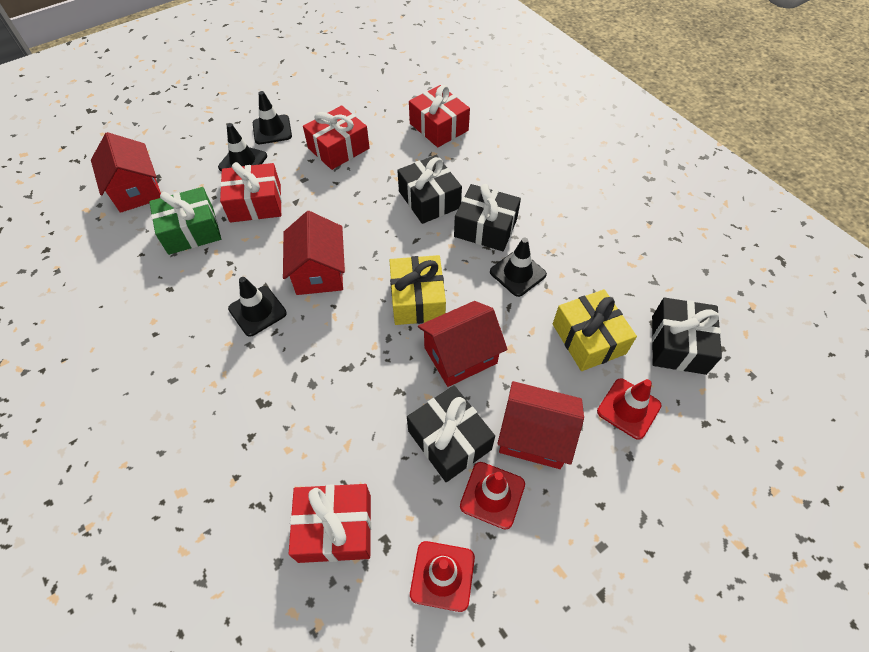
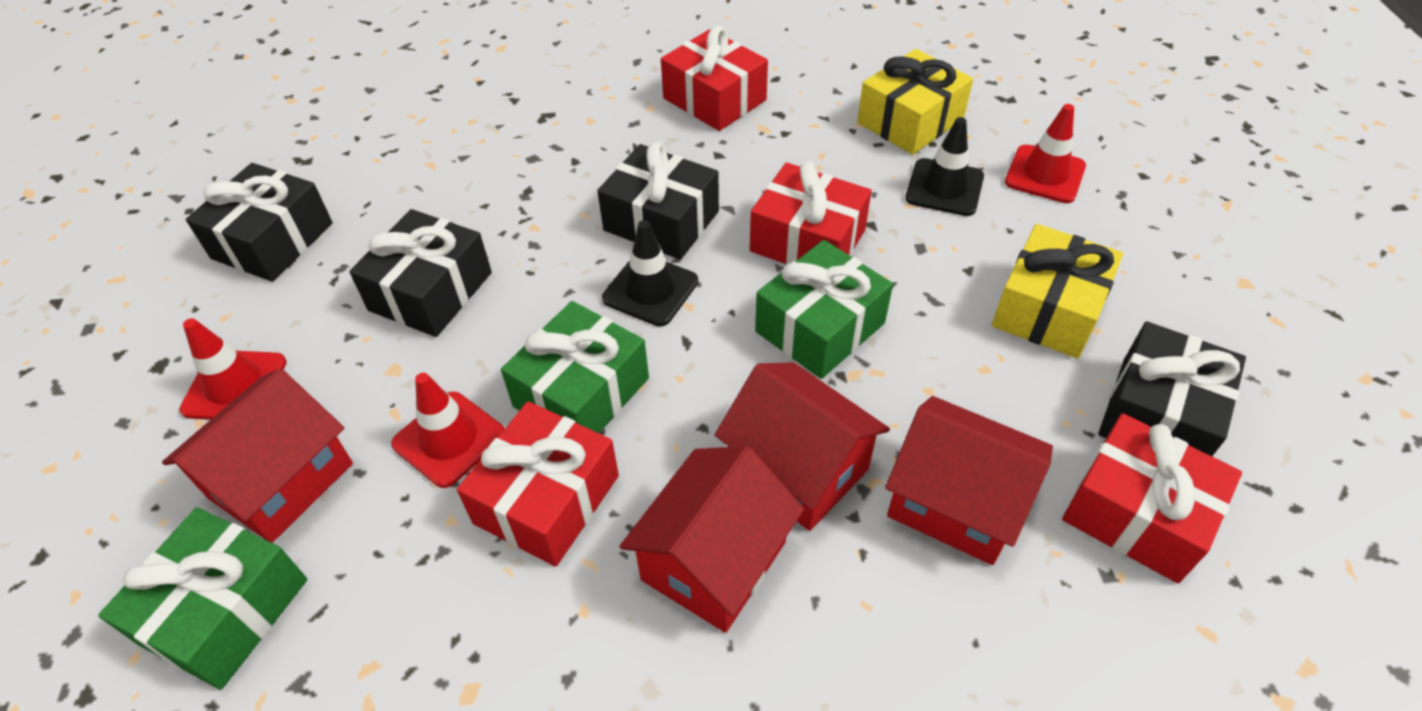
black traffic cone: 4 -> 2
green gift: 1 -> 3

